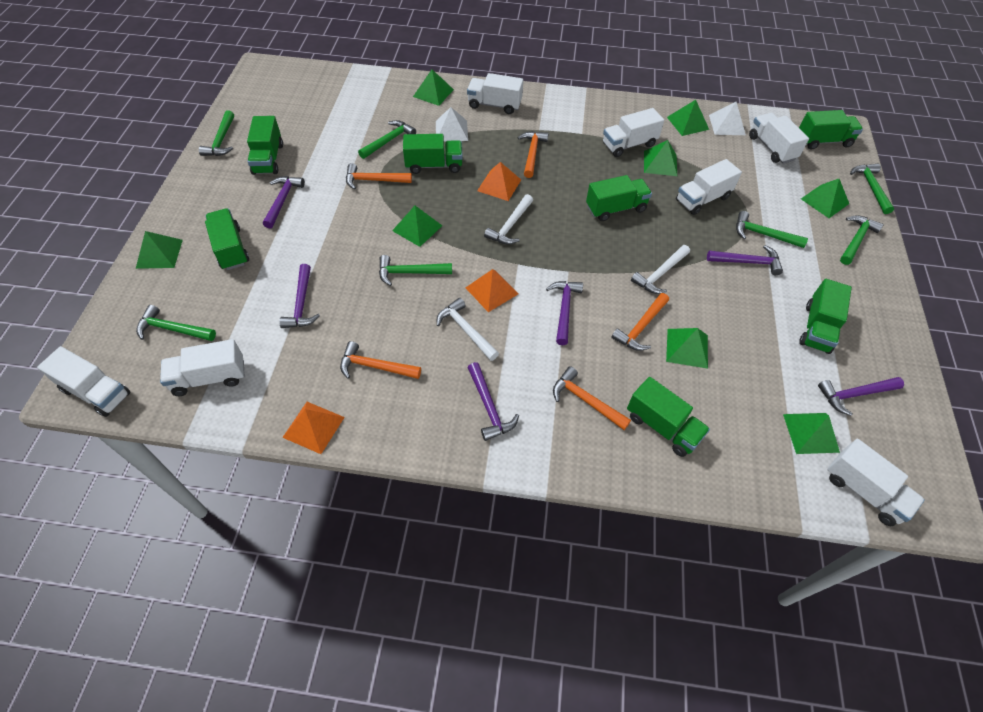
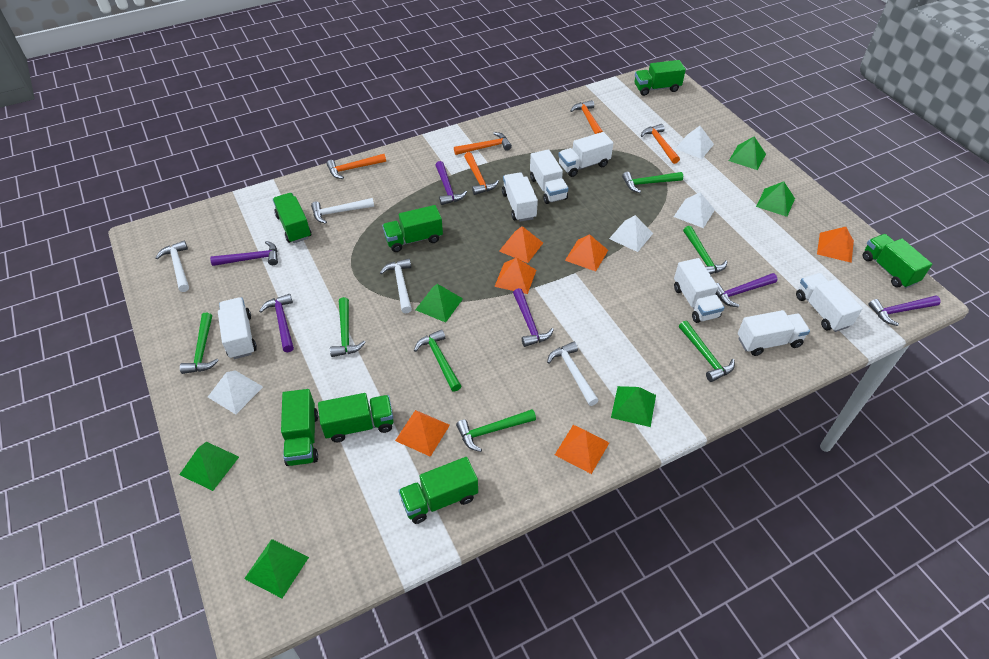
green pyramid: 8 -> 6
orange pyramid: 3 -> 6
white hammer: 3 -> 4
white pyramid: 2 -> 4

